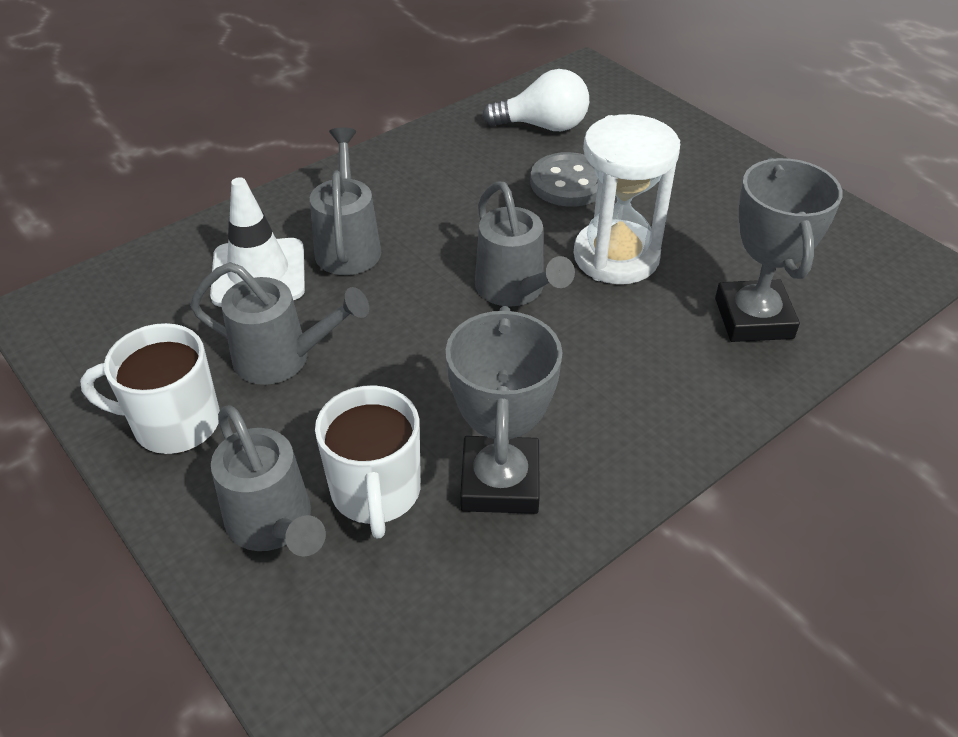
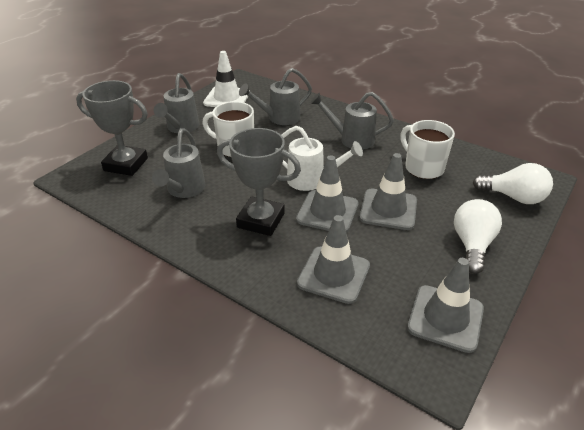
grey button: 1 -> 0
grey traffic cone: 0 -> 4
white hourglass: 1 -> 0
white light bulb: 1 -> 2
white watering can: 0 -> 1

